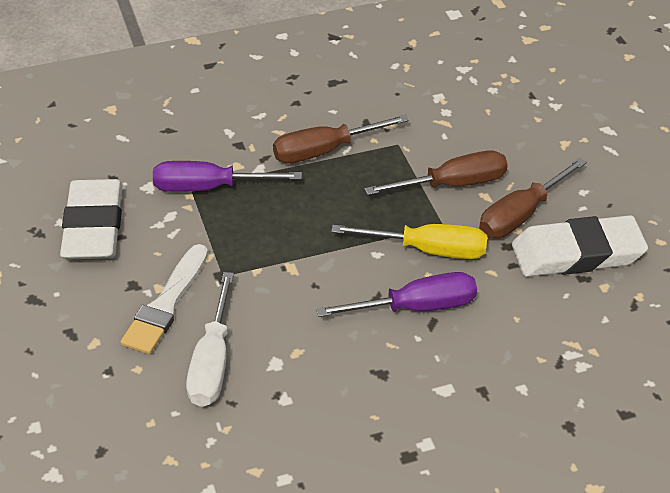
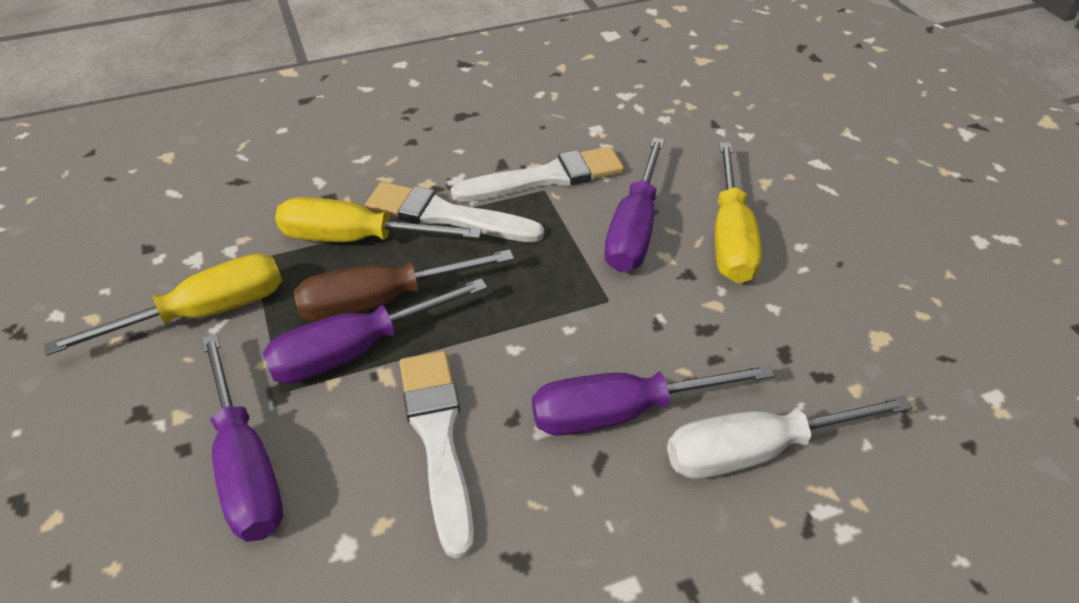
brown screwdriver: 3 -> 1
purple screwdriver: 2 -> 4
white brush: 1 -> 3
white eraser: 2 -> 0
yellow screwdriver: 1 -> 3

